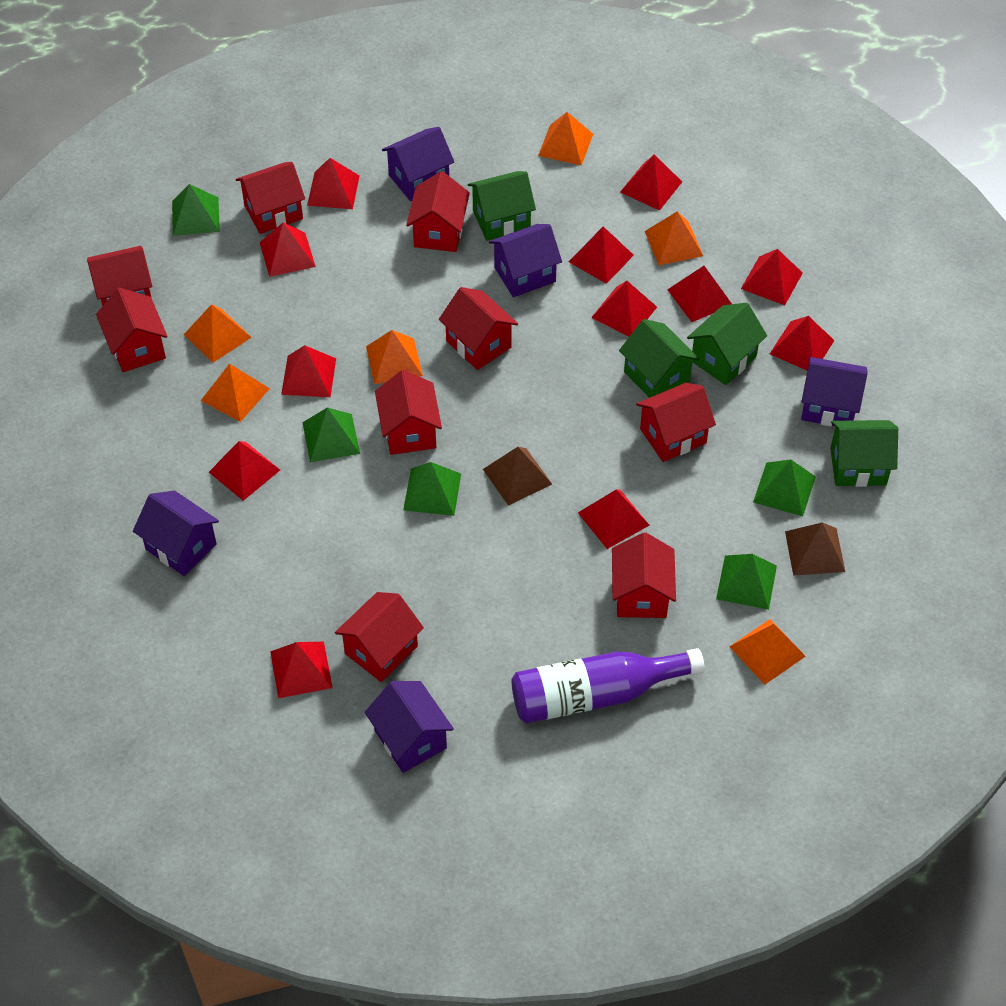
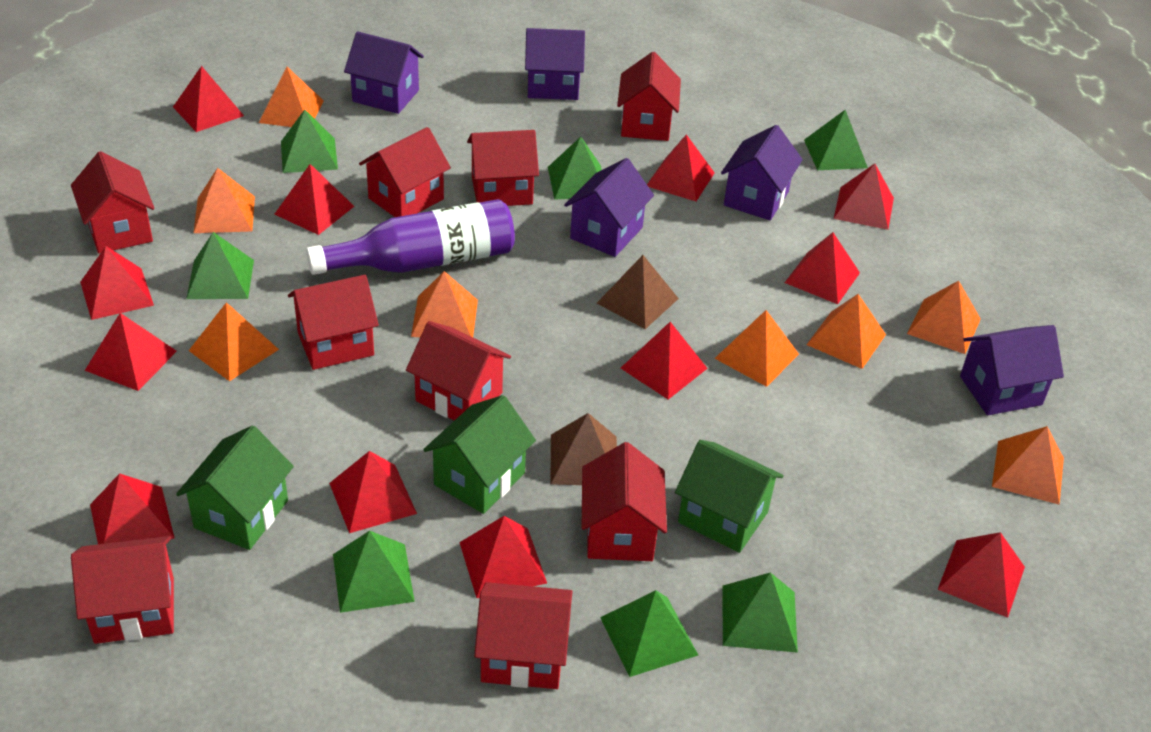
green house: 4 -> 3
green pyramid: 5 -> 7
orange pyramid: 6 -> 8

